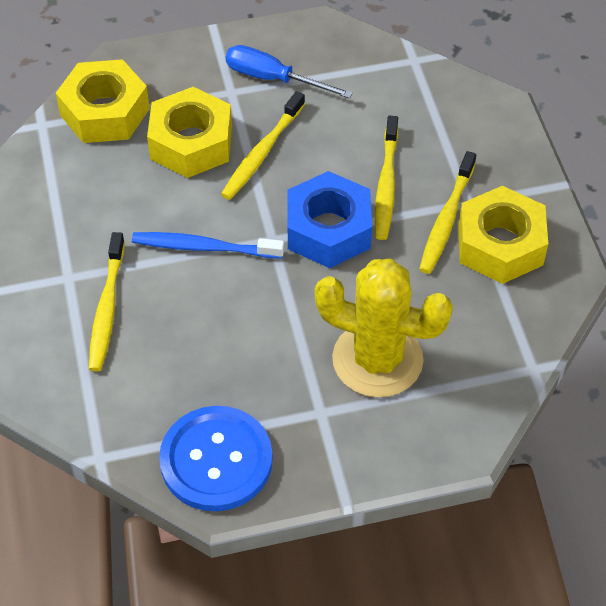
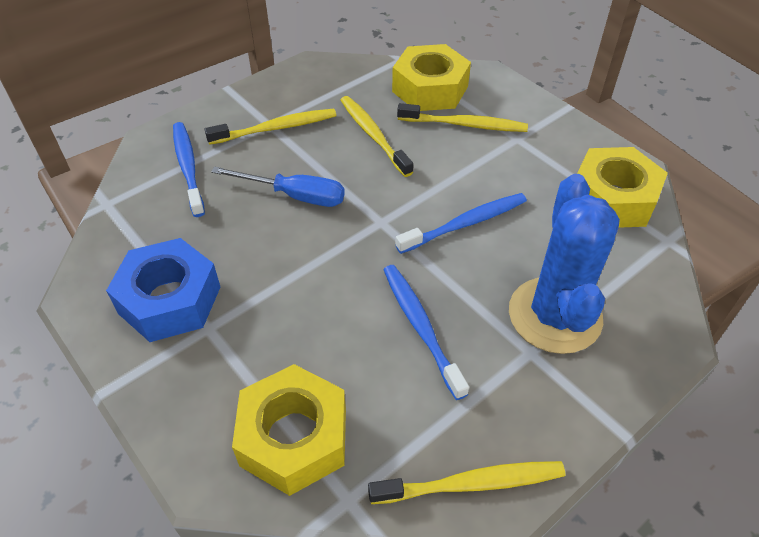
blue button: 1 -> 0
blue cactus: 0 -> 1
blue toothbrush: 1 -> 3
yellow cactus: 1 -> 0

